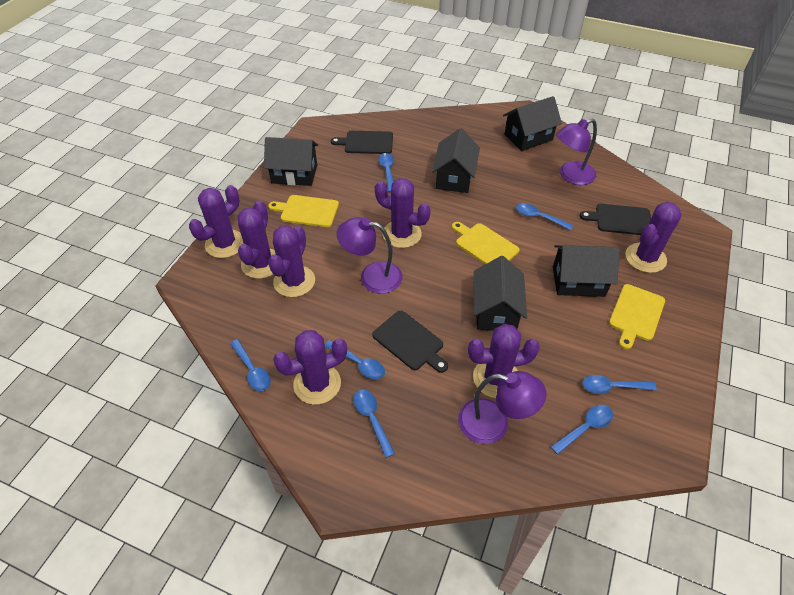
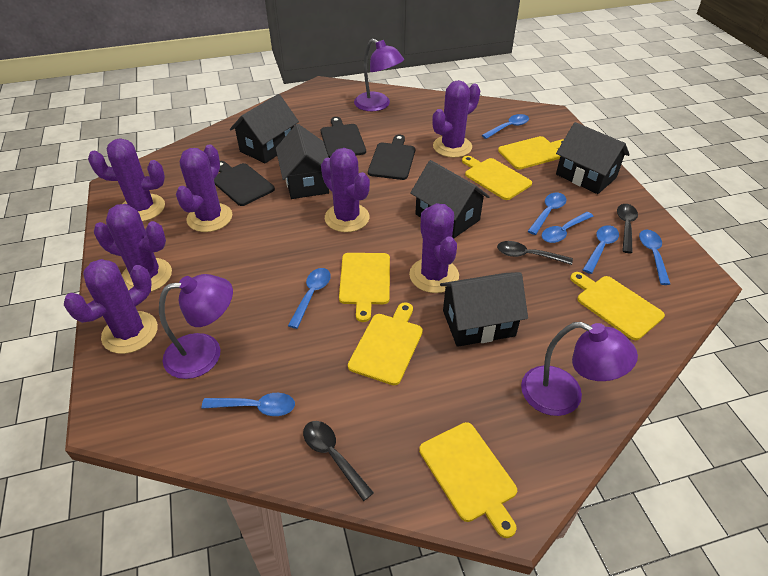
black spoon: 0 -> 3
yellow cutting board: 3 -> 6

